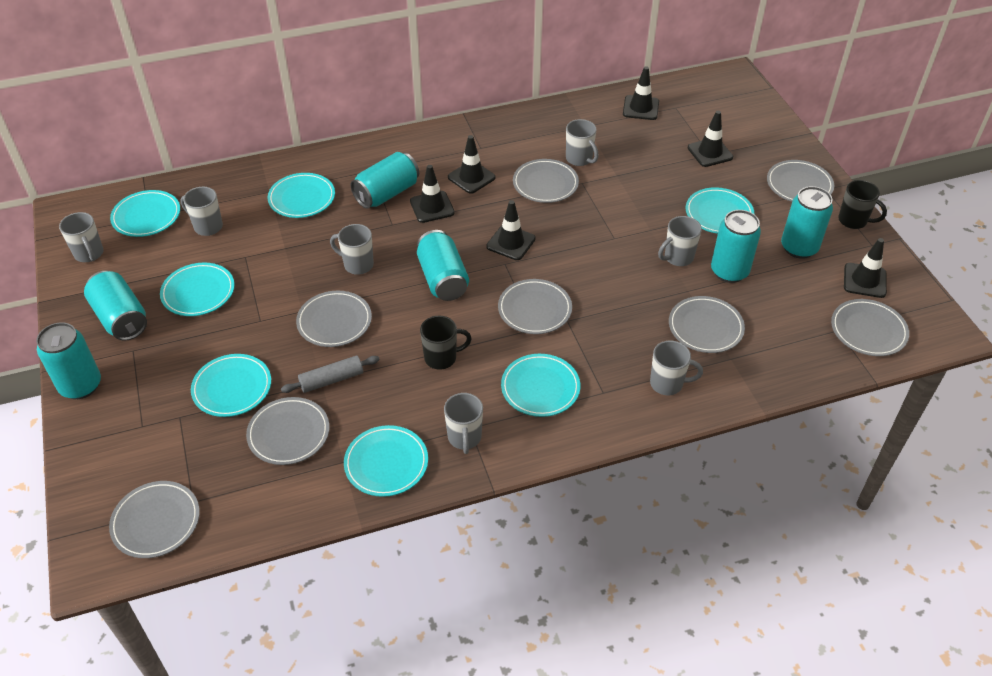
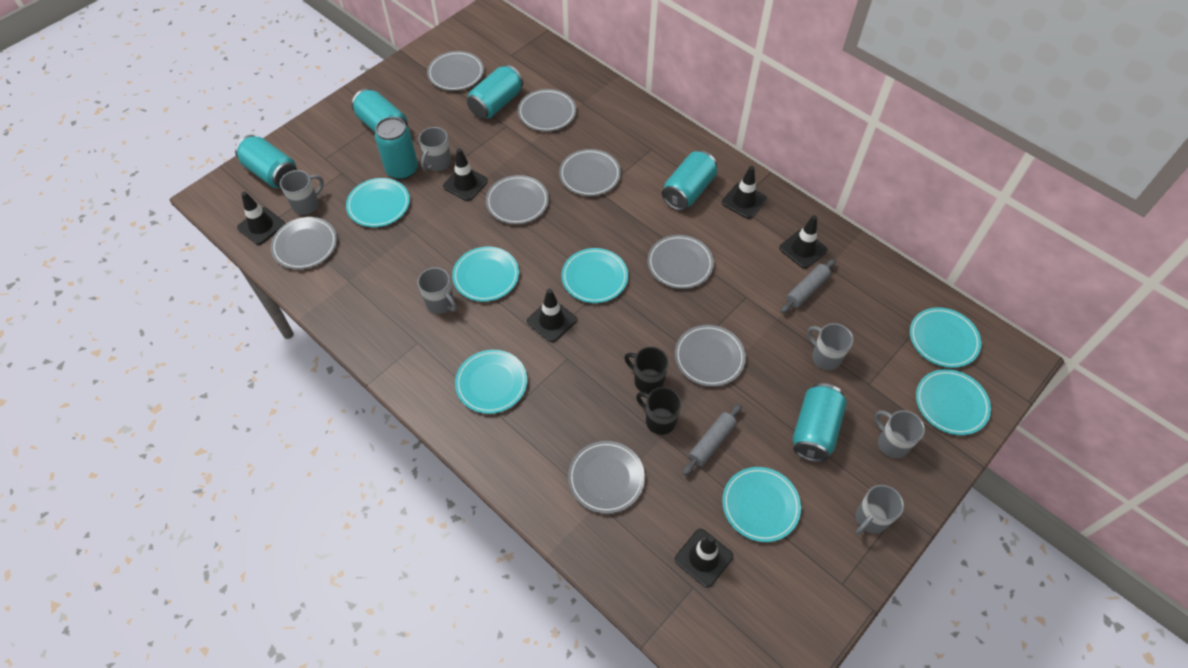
grey mug: 7 -> 6
grey rolling pin: 1 -> 2

